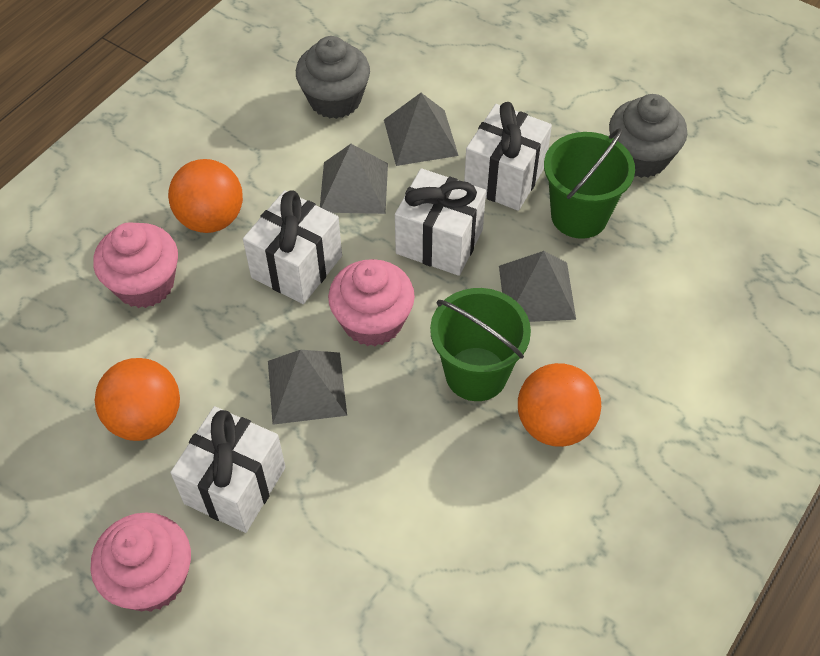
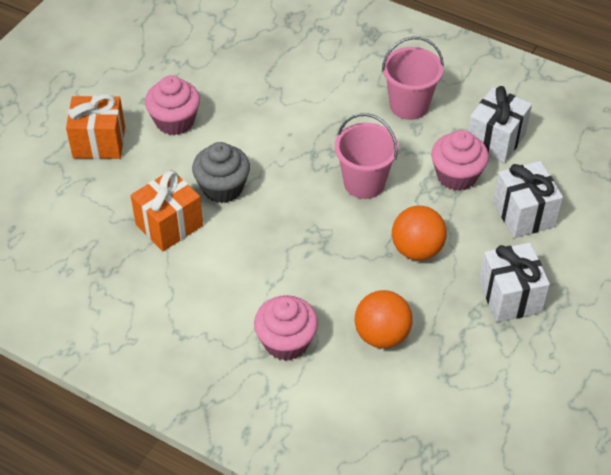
green bucket: 2 -> 0
grey cupcake: 2 -> 1
grey pyramid: 4 -> 0
orange ball: 3 -> 2
orange gift: 0 -> 2
pink bucket: 0 -> 2
white gift: 4 -> 3

